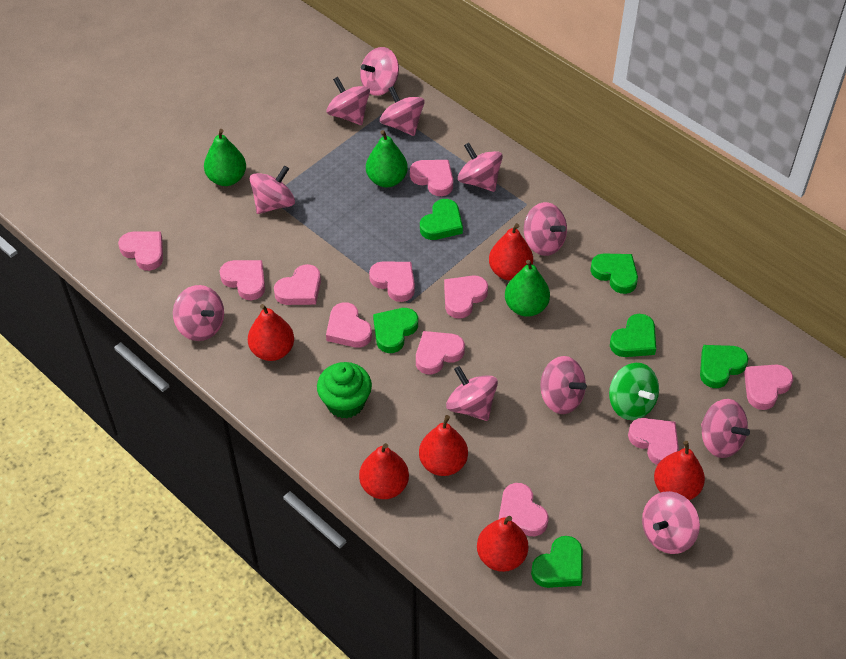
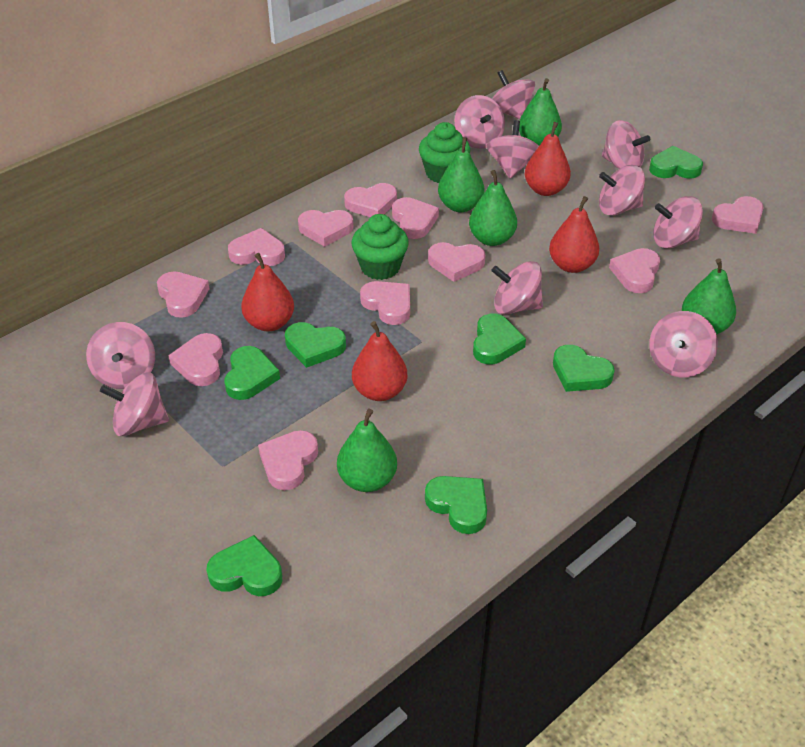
green cupcake: 1 -> 2
green heart: 6 -> 7
green pear: 3 -> 5
green spinning top: 1 -> 0
pink spinning top: 11 -> 10
red pear: 6 -> 4

